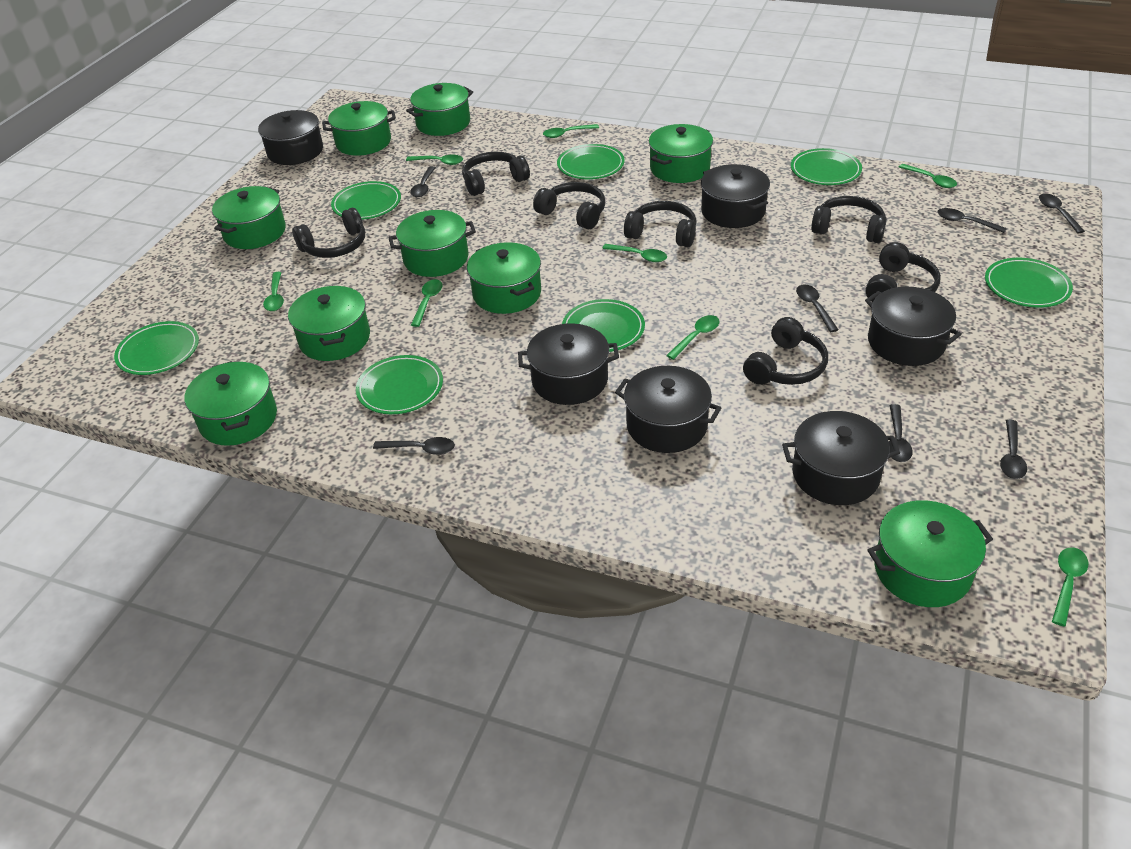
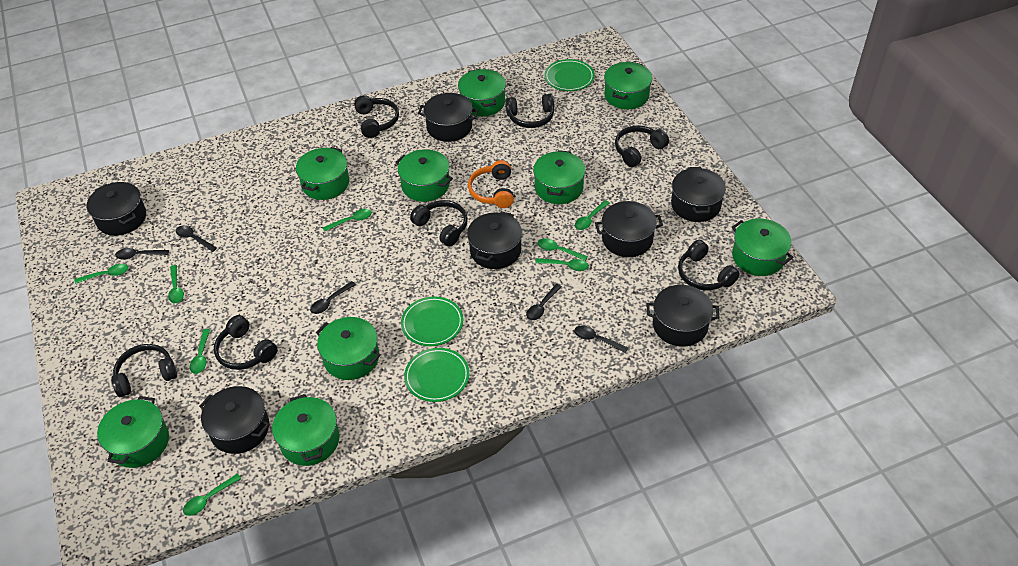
black pot: 6 -> 7
black spoon: 7 -> 5
green plate: 7 -> 3
orange headphones: 0 -> 1

